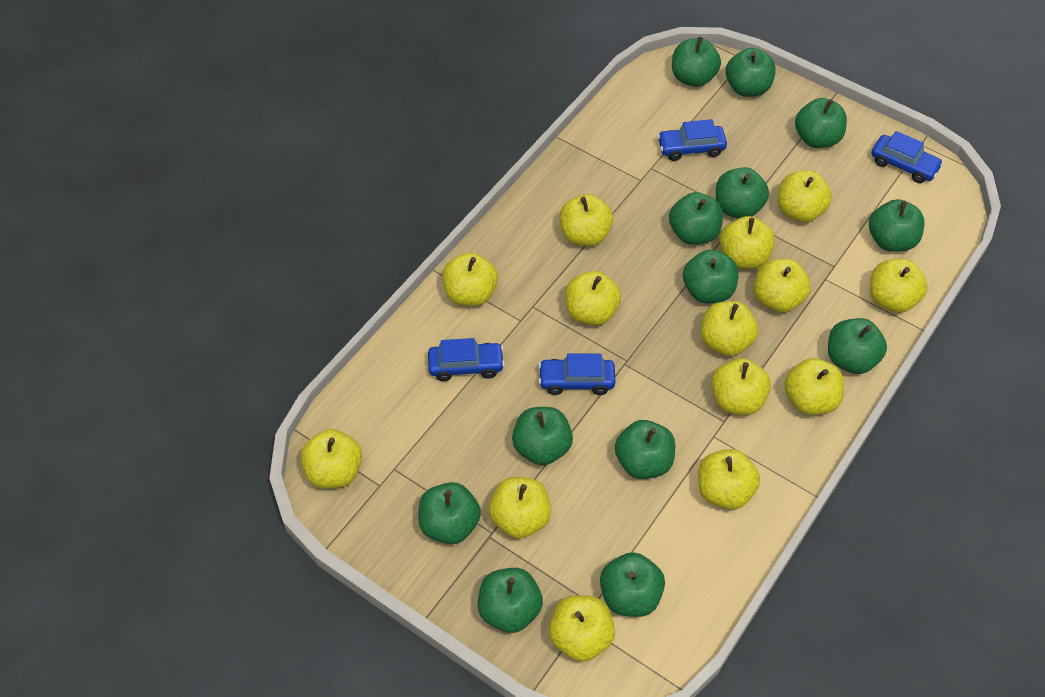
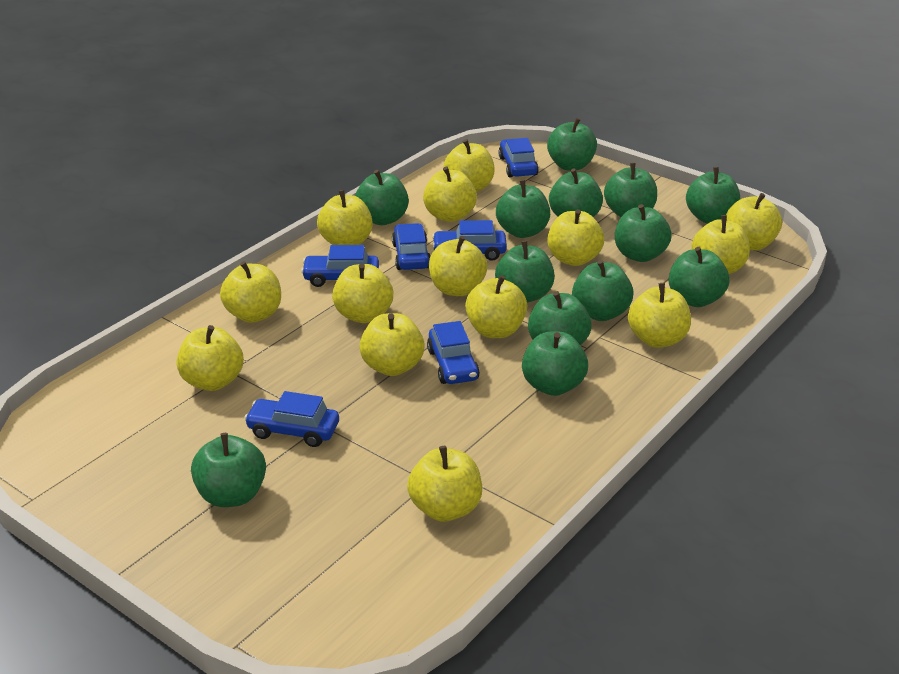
blue car: 4 -> 6

